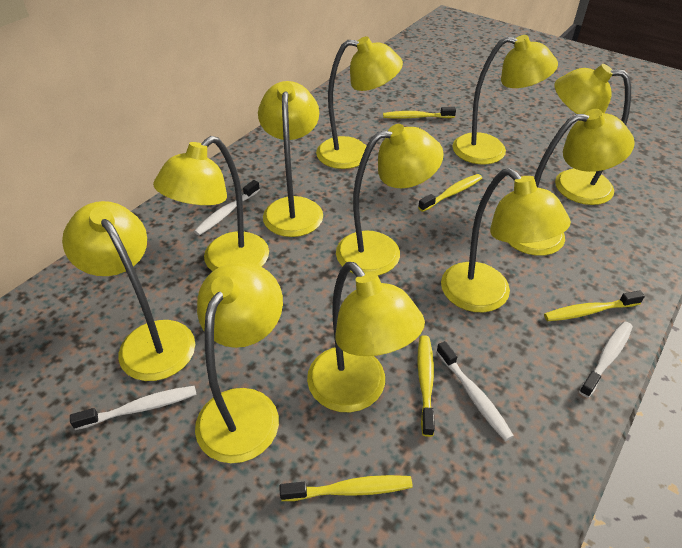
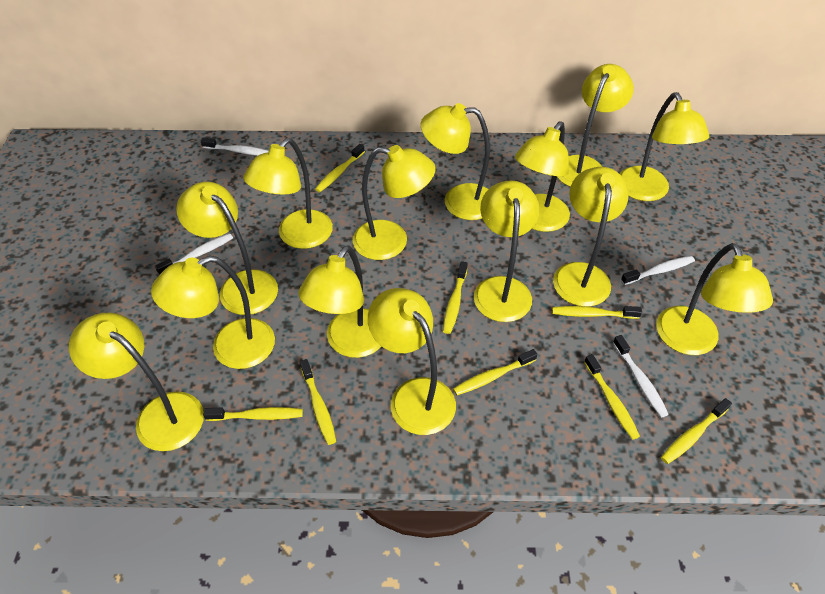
yellow lamp: 11 -> 14
yellow toothbrush: 5 -> 8

